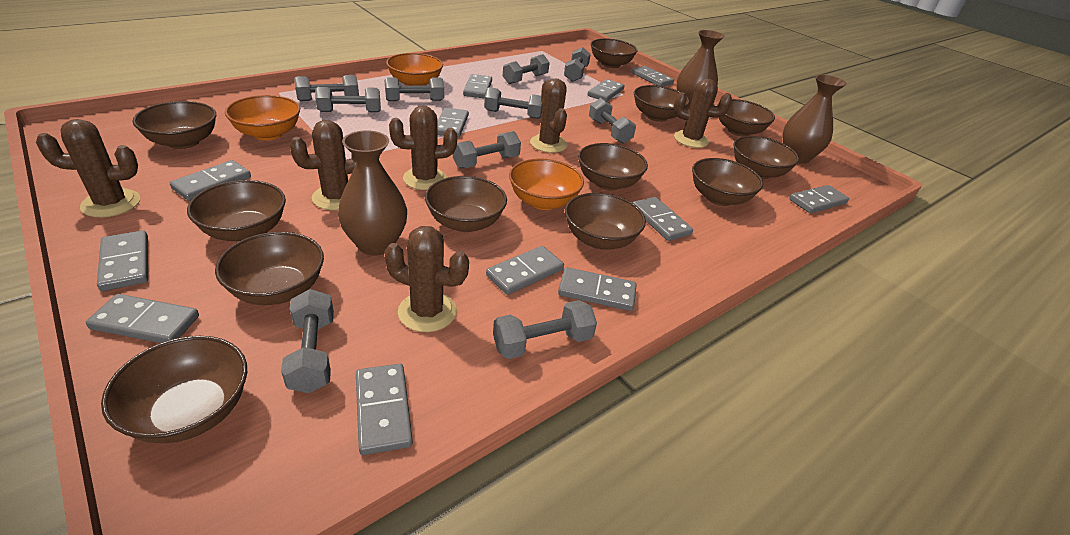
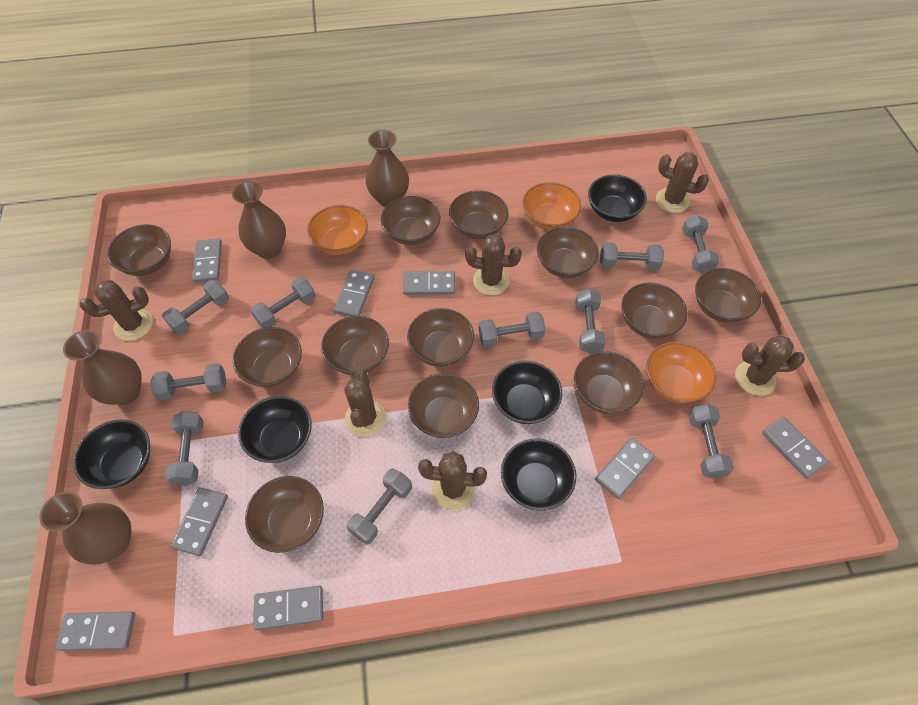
black bowl: 0 -> 5
brown vase: 3 -> 4
grey domino: 12 -> 8

